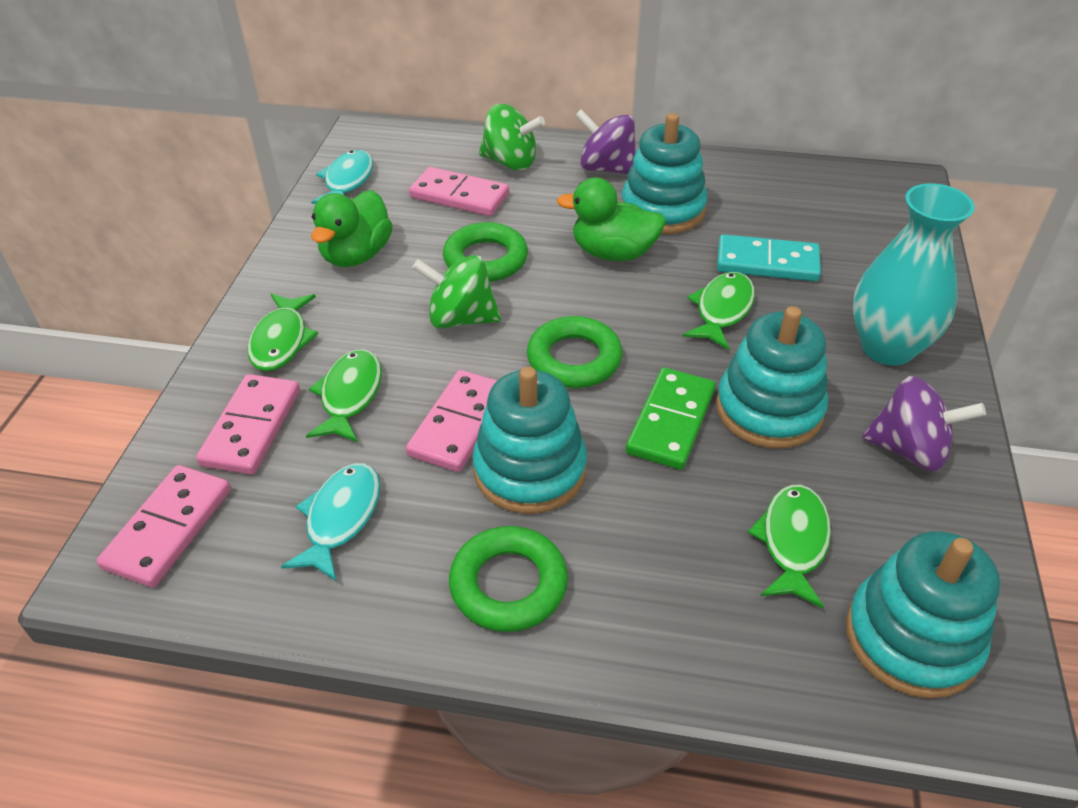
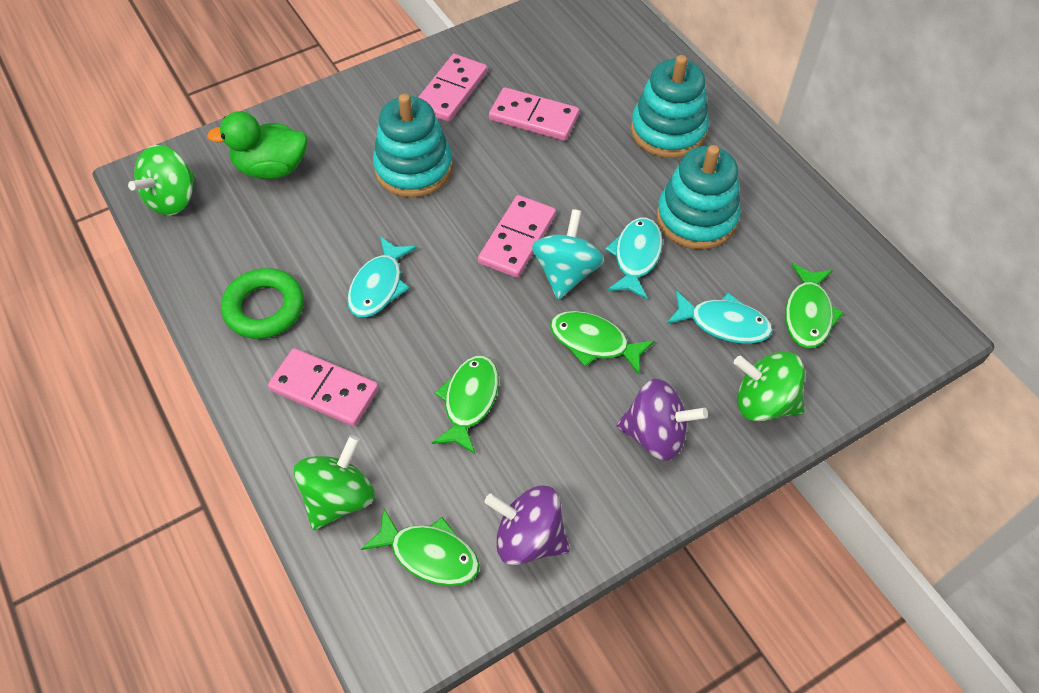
green domino: 1 -> 0
green duck: 2 -> 1
green ring: 3 -> 1
green spinning top: 2 -> 3
turquoise domino: 1 -> 0
turquoise fish: 2 -> 3
turquoise spinning top: 0 -> 1
turquoise stacking toy: 4 -> 3
turquoise vase: 1 -> 0

